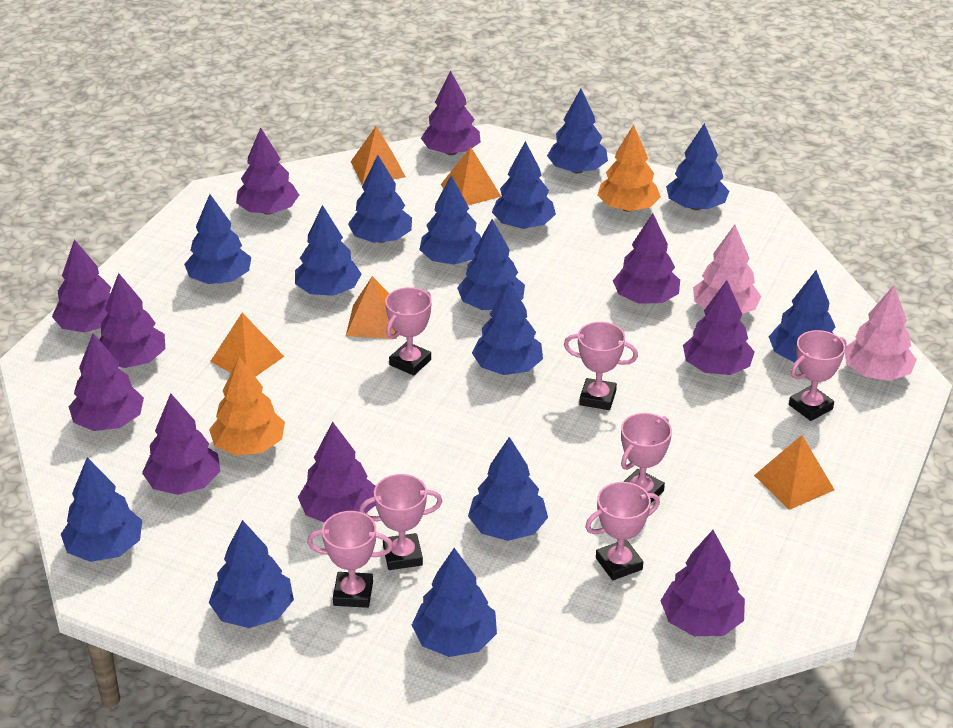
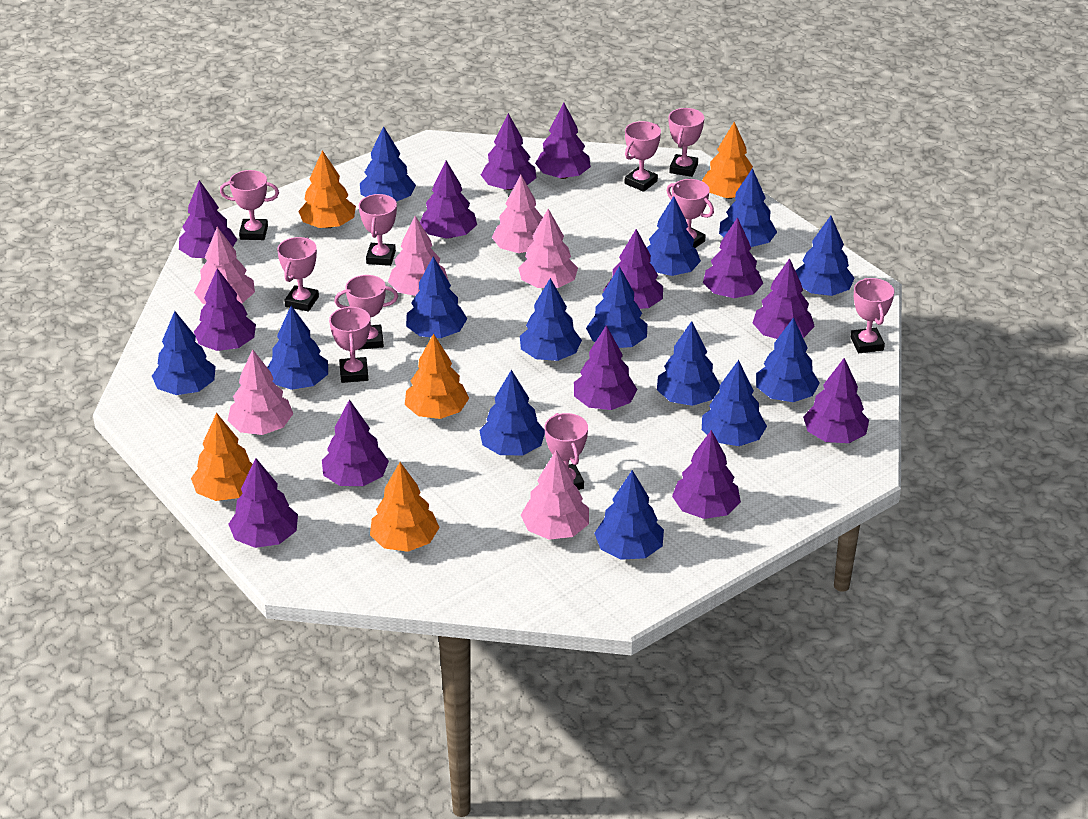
orange pyramid: 5 -> 0
orange tree: 2 -> 5
pink tree: 2 -> 6
pink trophy: 7 -> 10
purple tree: 10 -> 13

